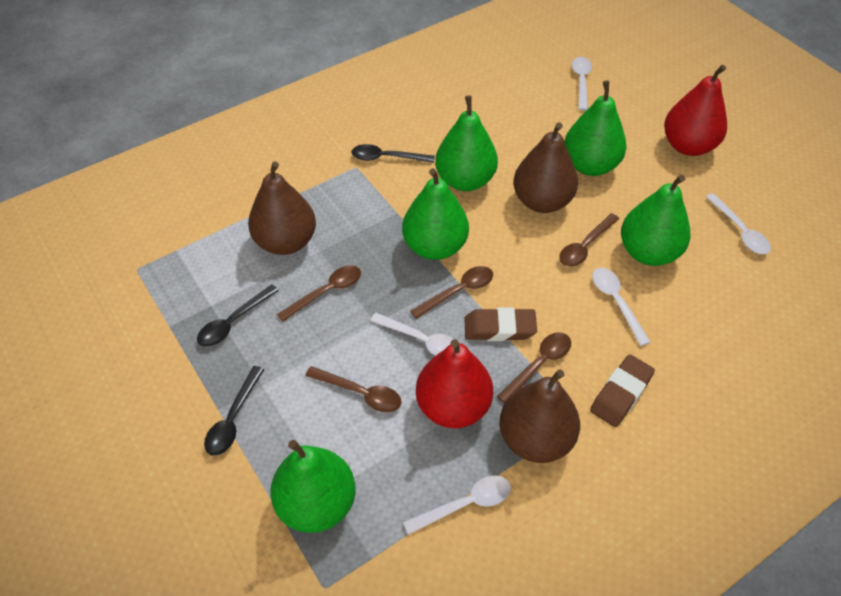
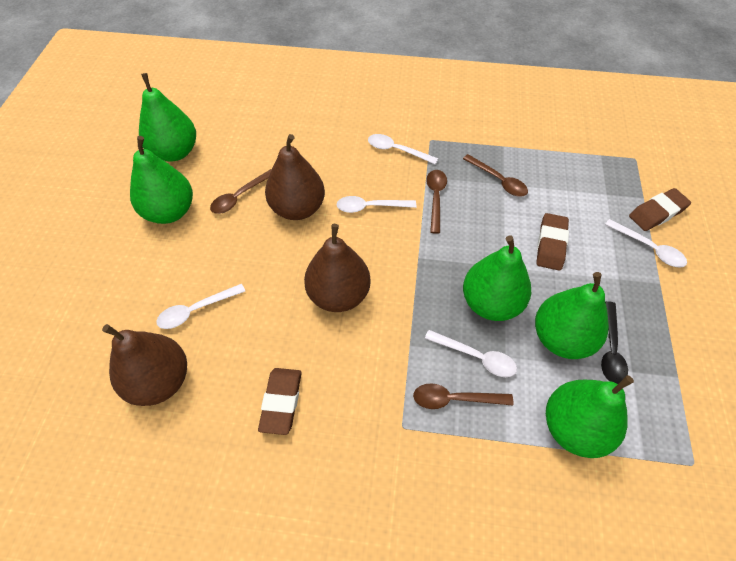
black spoon: 3 -> 1
brown eraser: 2 -> 3
brown spoon: 5 -> 4
red pear: 2 -> 0

